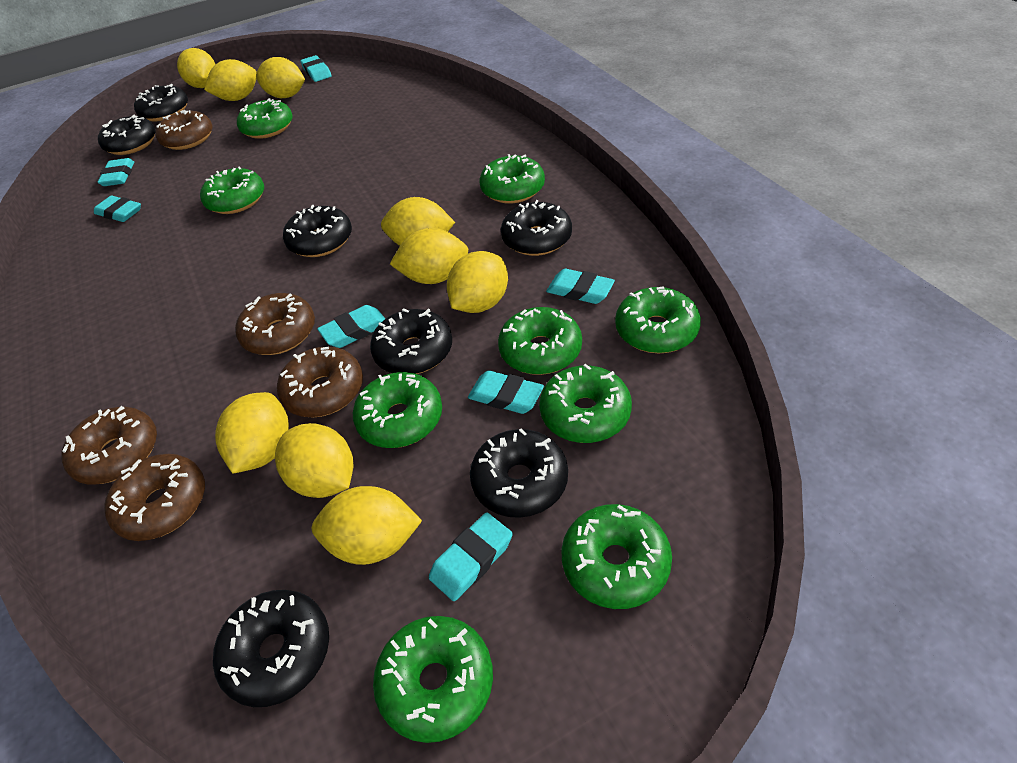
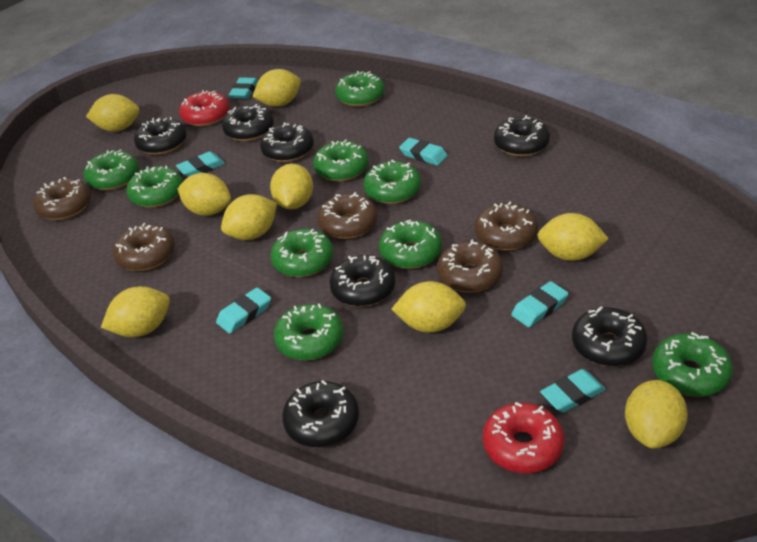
red donut: 0 -> 2
turquoise eraser: 7 -> 6

